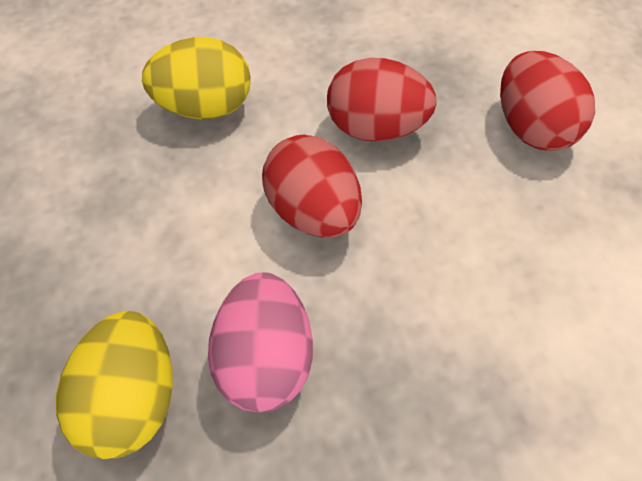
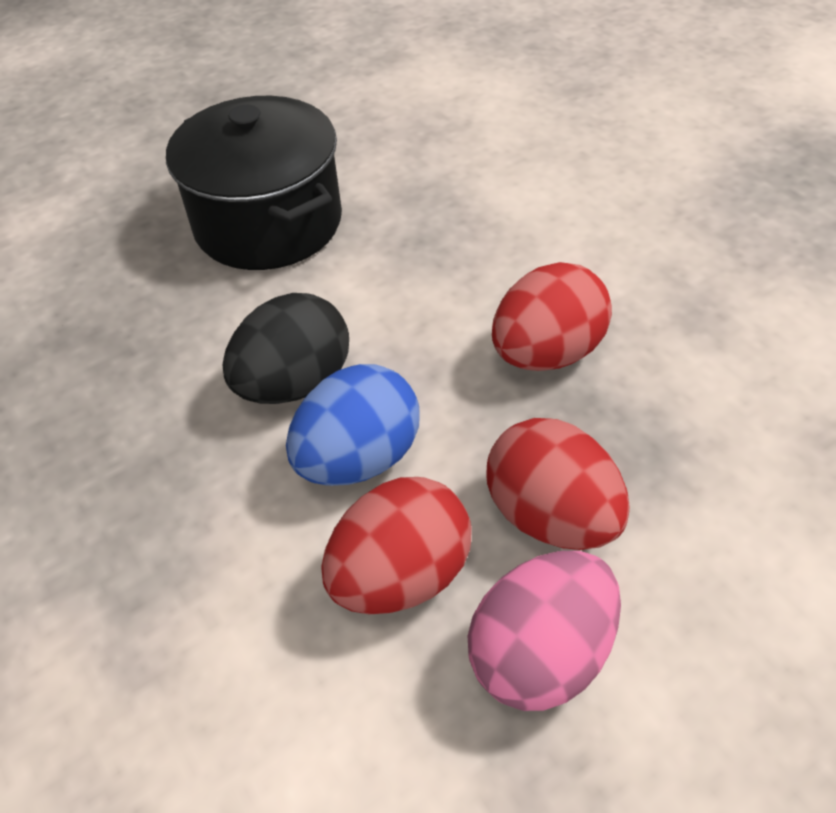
black egg: 0 -> 1
black pot: 0 -> 1
blue egg: 0 -> 1
yellow egg: 2 -> 0

